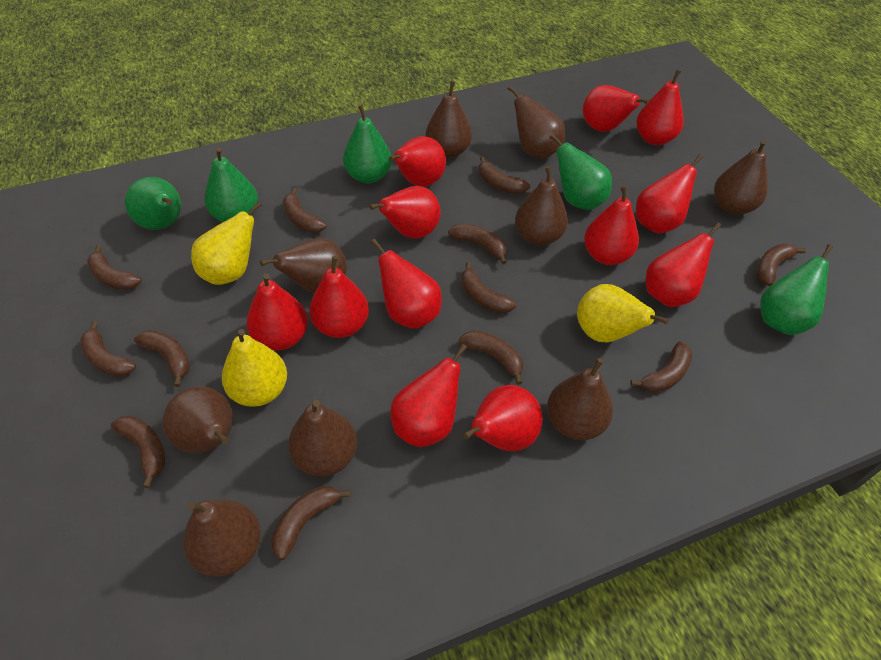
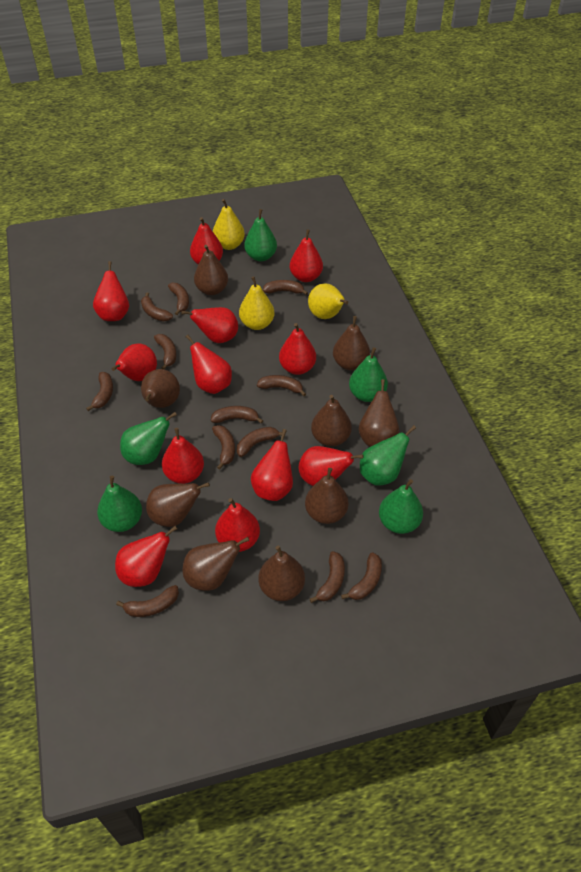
green pear: 5 -> 6

